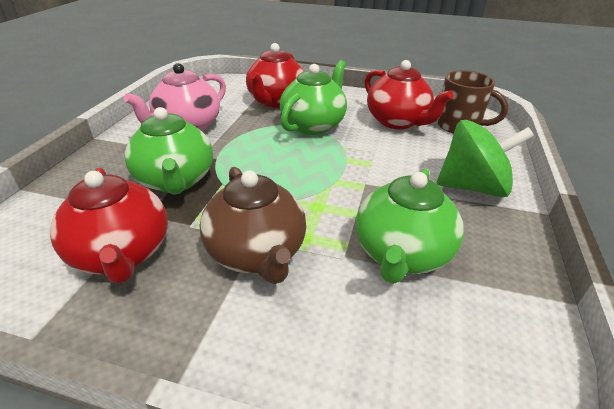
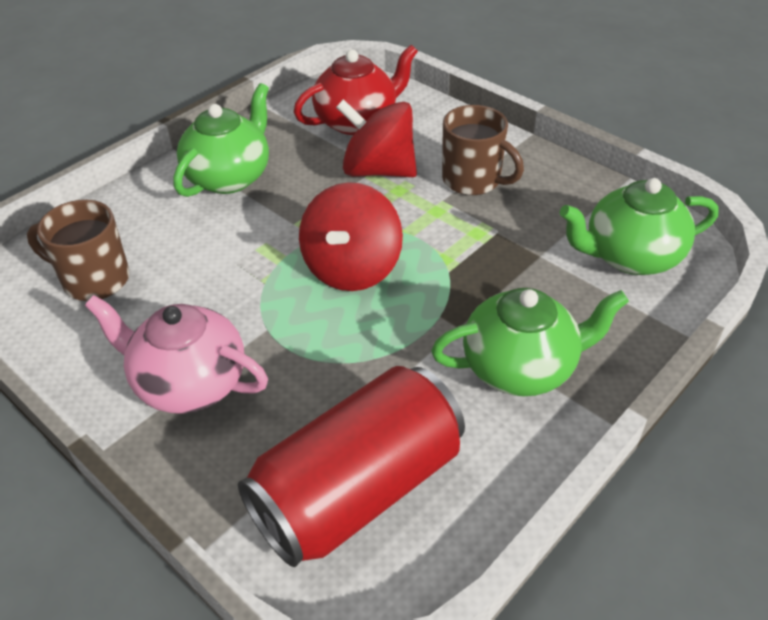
brown mug: 1 -> 2
brown teapot: 1 -> 0
green spinning top: 1 -> 0
red can: 0 -> 1
red spinning top: 0 -> 2
red teapot: 3 -> 1

